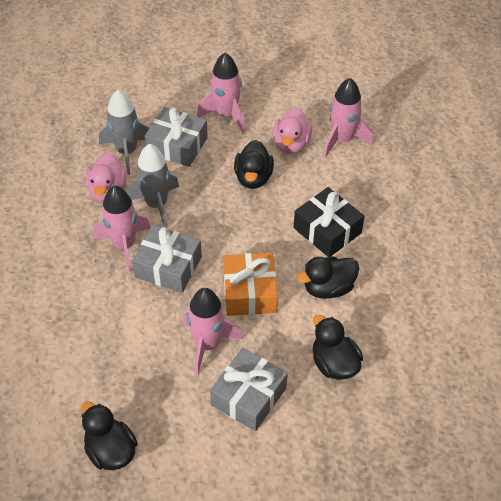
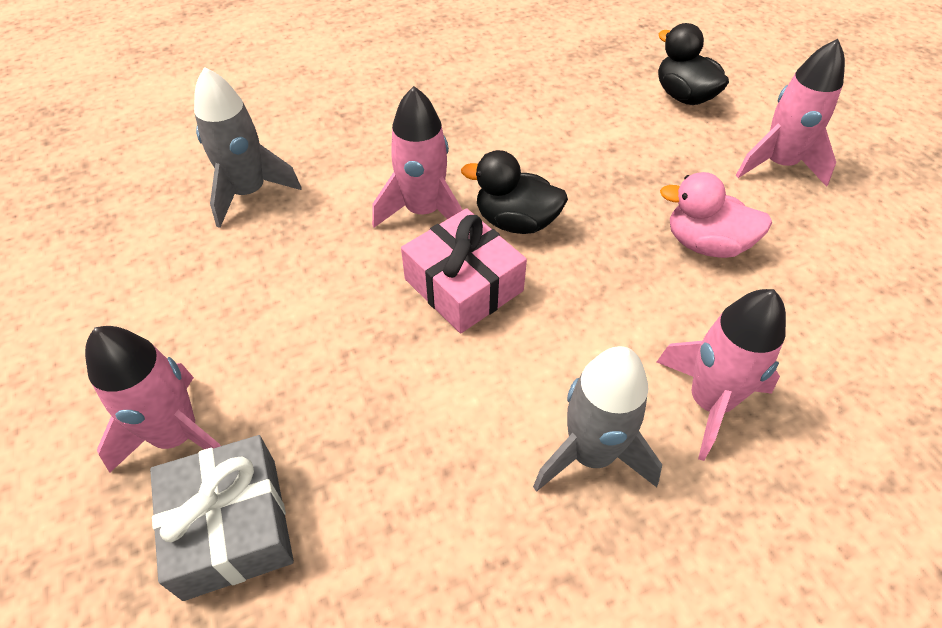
black duck: 4 -> 2
black gift: 1 -> 0
grey gift: 3 -> 1
orange gift: 1 -> 0
pink duck: 2 -> 1
pink gift: 0 -> 1

